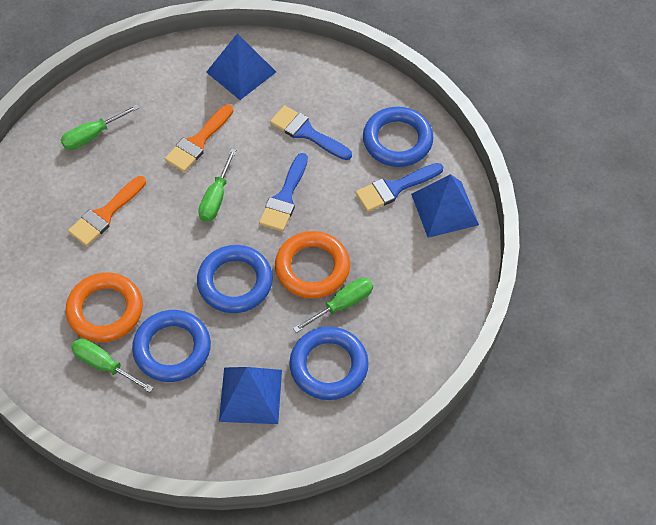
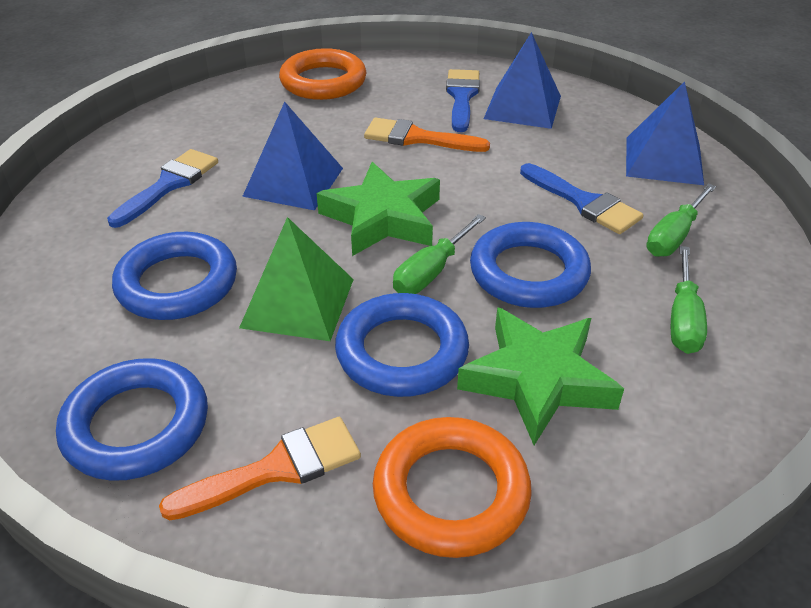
green pyramid: 0 -> 1
green screwdriver: 4 -> 3
green star: 0 -> 2

